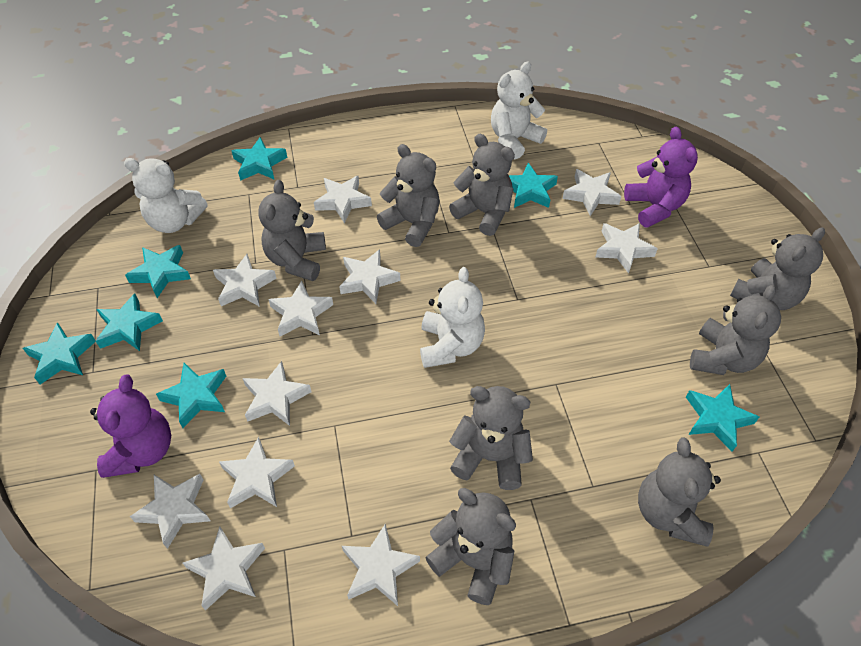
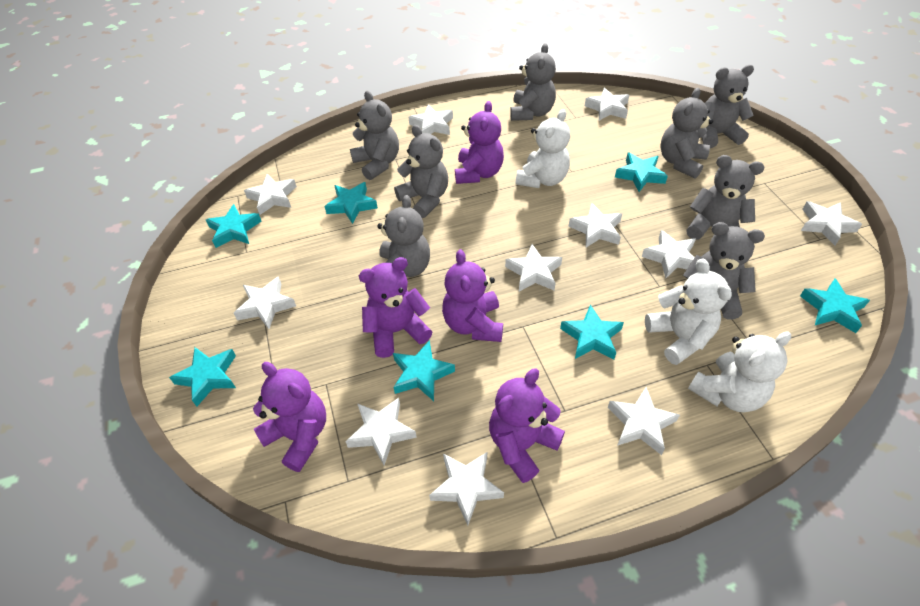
purple teddy bear: 2 -> 5

